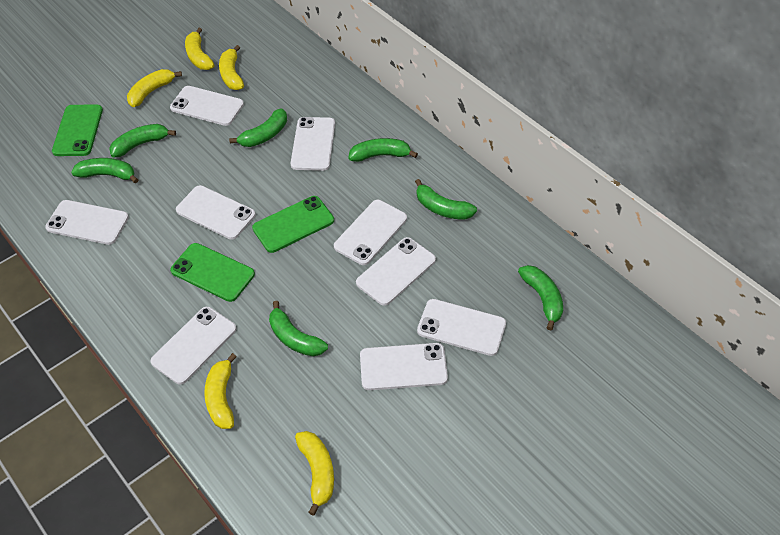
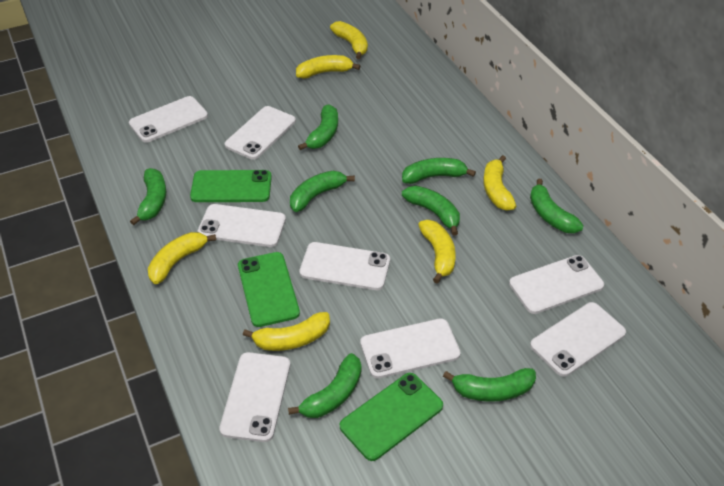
green banana: 7 -> 8
white phone: 9 -> 8
yellow banana: 5 -> 6

